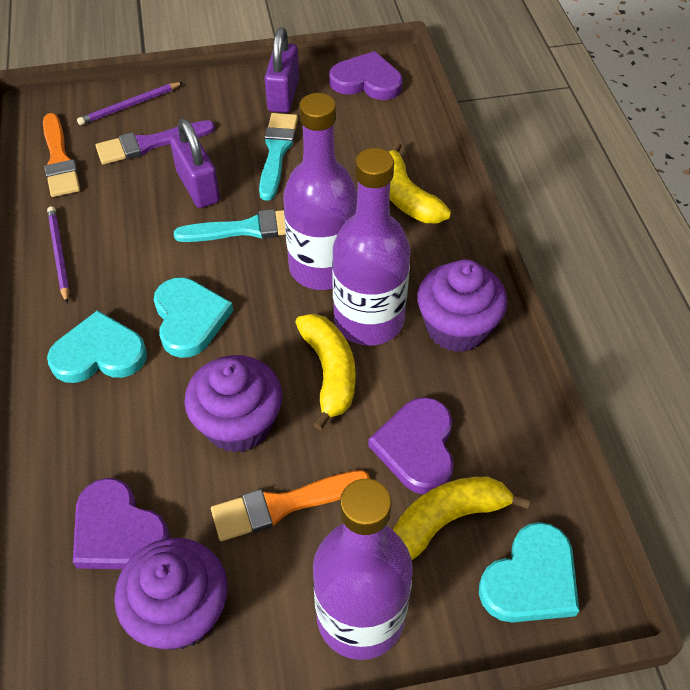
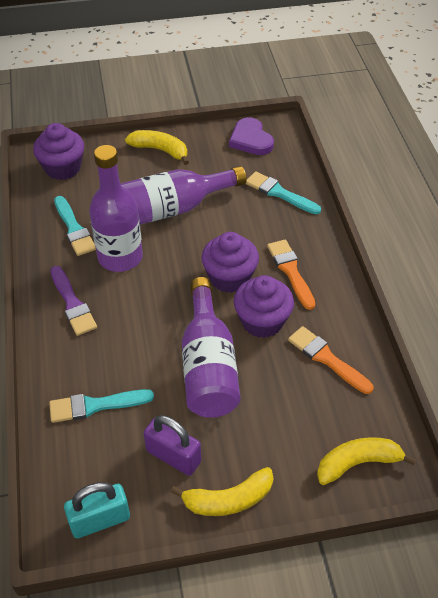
purple heart: 3 -> 1
purple padlock: 2 -> 1
purple pencil: 2 -> 0
turquoise brush: 2 -> 3
turquoise heart: 3 -> 0
turquoise padlock: 0 -> 1

